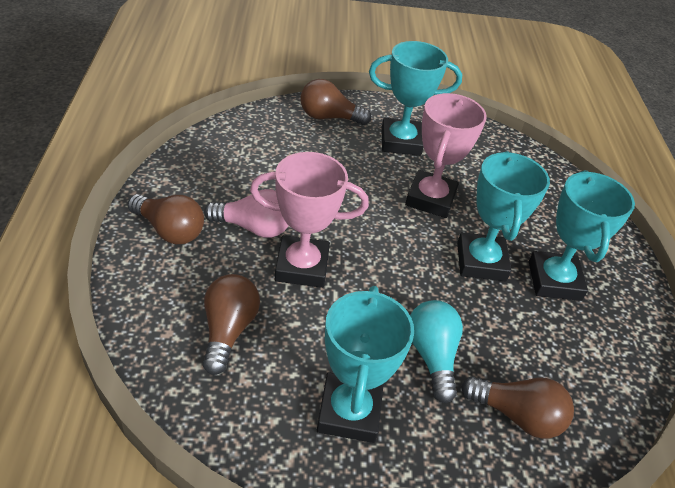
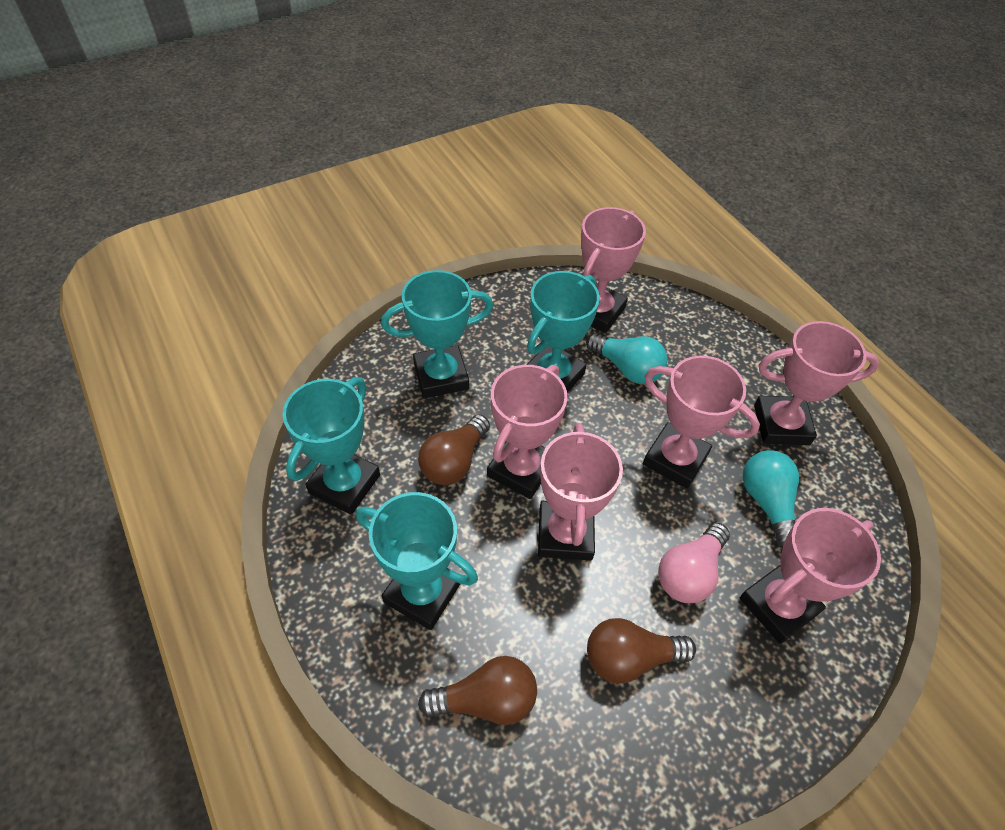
brown light bulb: 4 -> 3
pink trophy: 2 -> 6
turquoise light bulb: 1 -> 2

